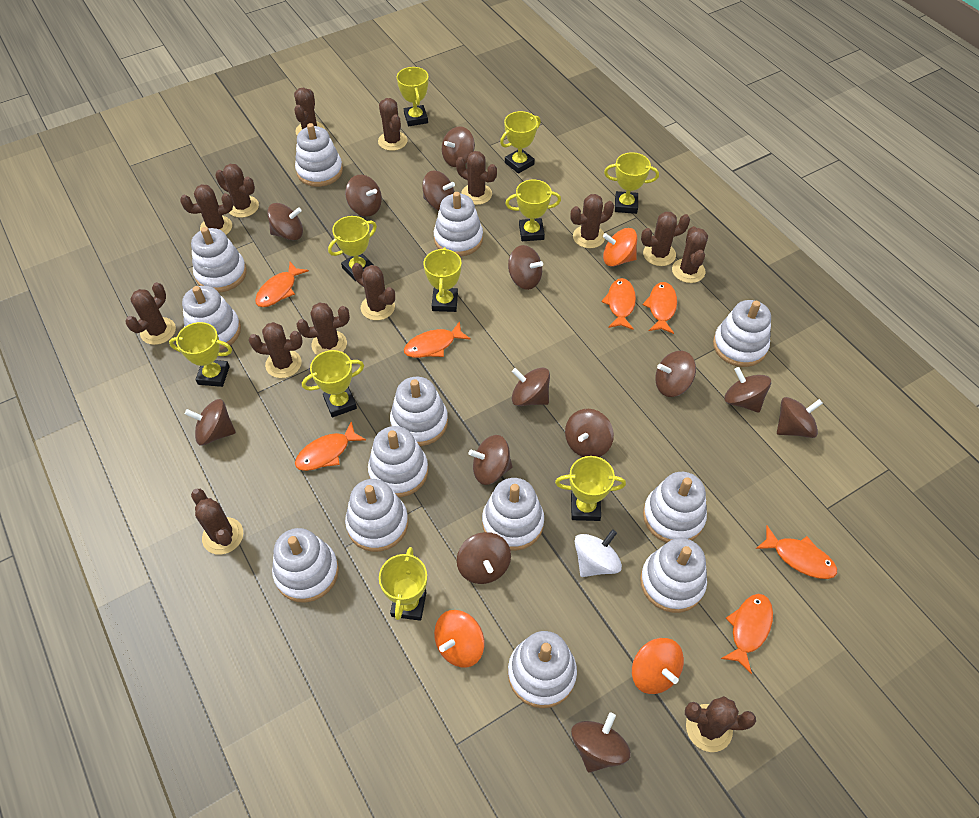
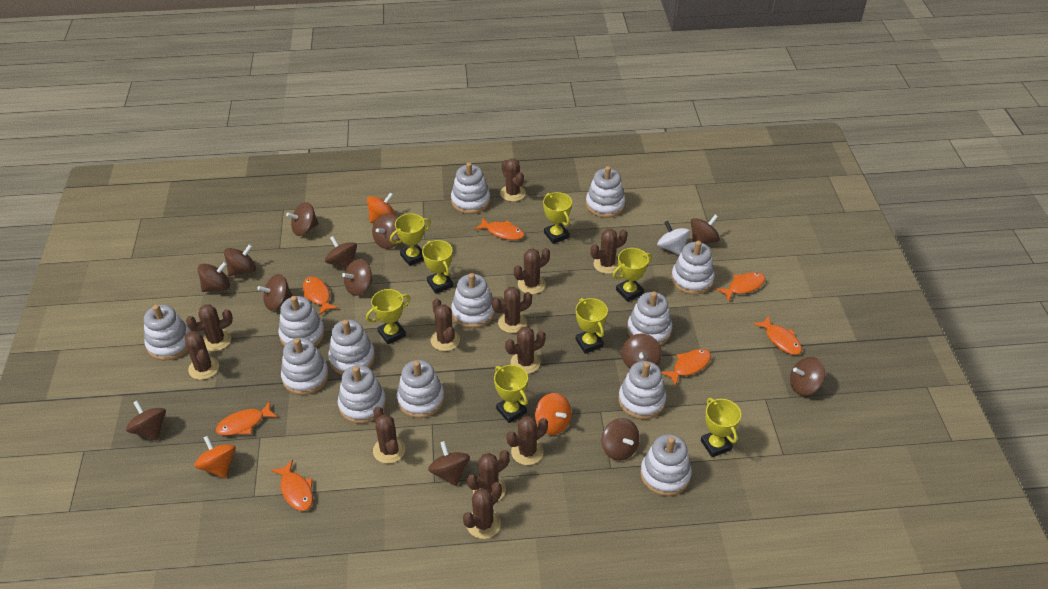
brown cactus: 14 -> 12
brown spinning top: 14 -> 13
yellow trophy: 10 -> 8

